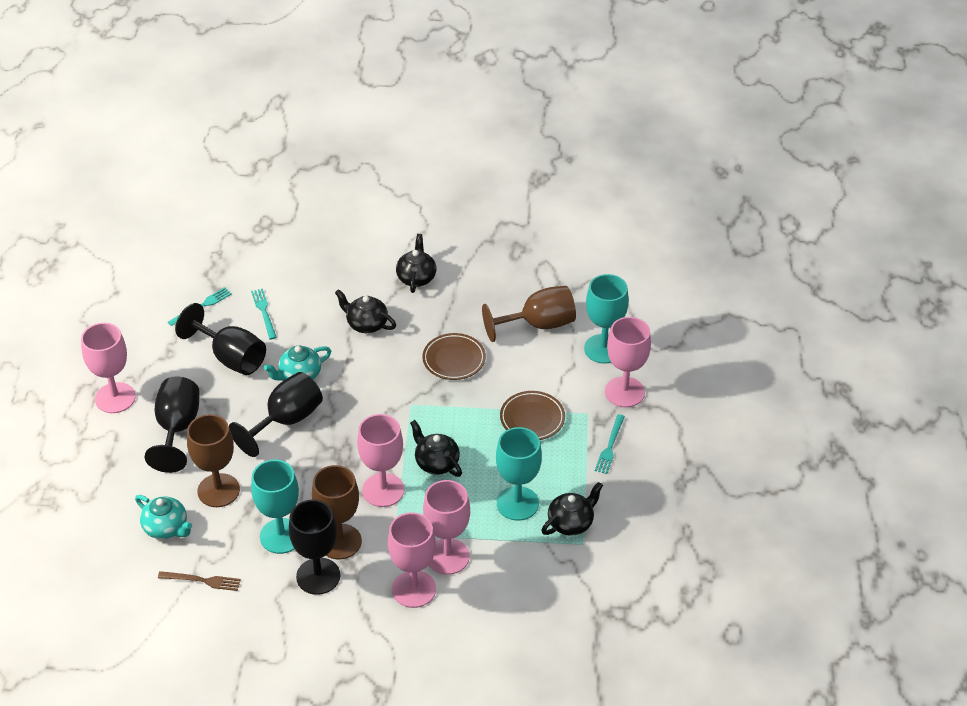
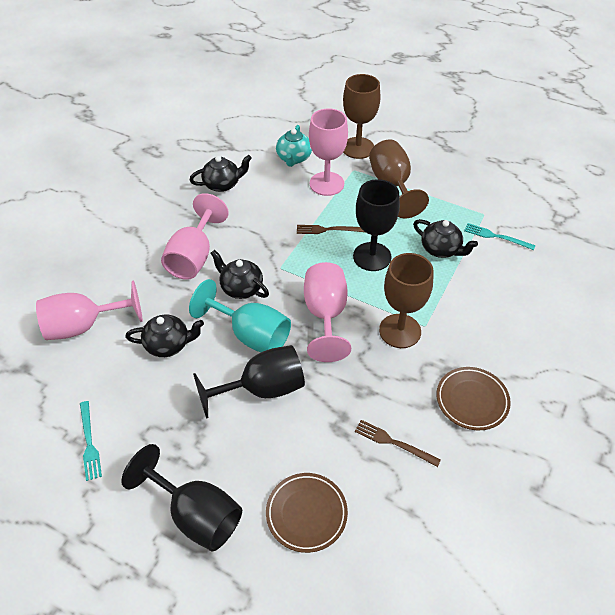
black goblet: 4 -> 3
brown fork: 1 -> 2
pink goblet: 5 -> 4
turquoise fork: 3 -> 2
turquoise goblet: 3 -> 1
turquoise teapot: 2 -> 1

